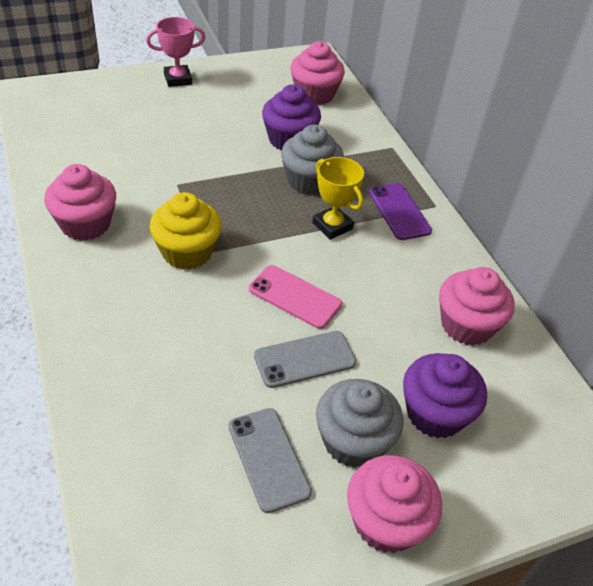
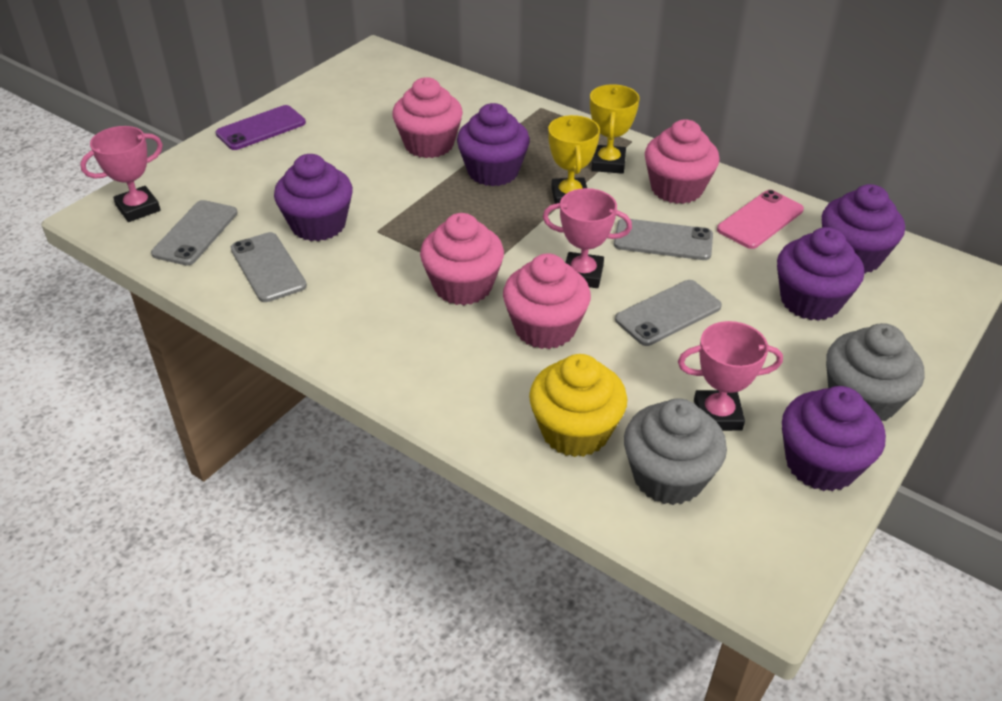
grey phone: 2 -> 4
pink trophy: 1 -> 3
purple cupcake: 2 -> 5
yellow trophy: 1 -> 2

